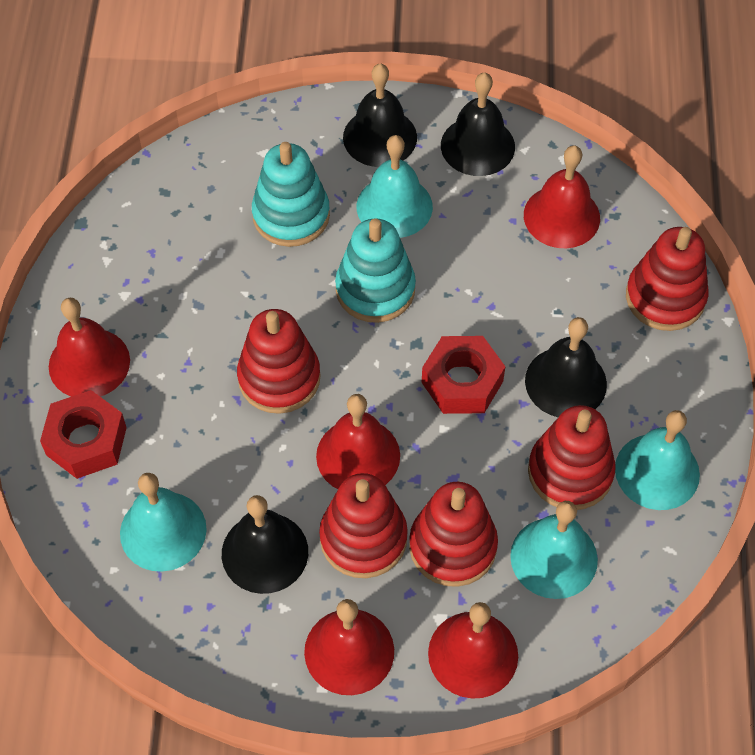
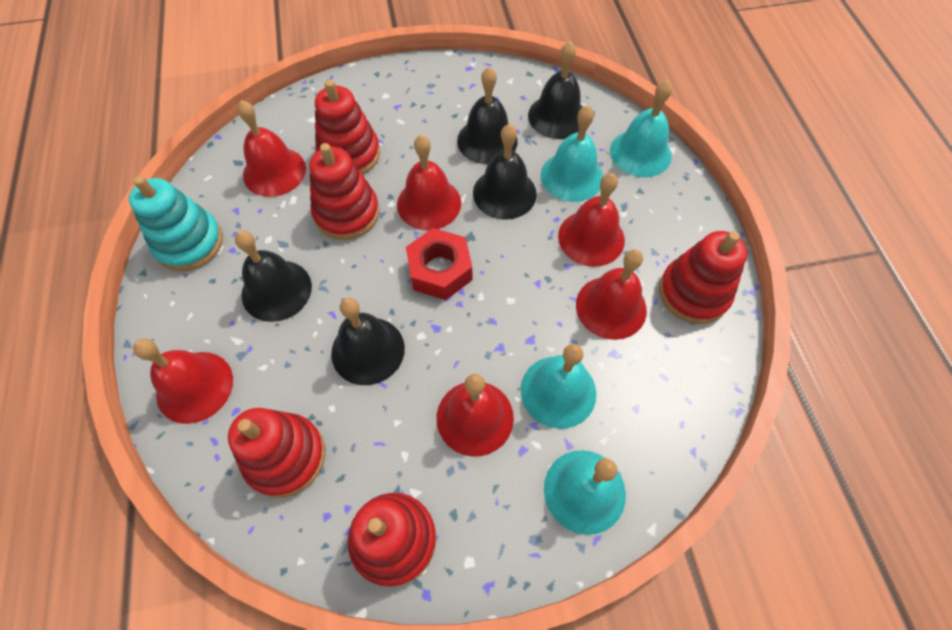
black bell: 4 -> 5
red bell: 5 -> 6
red nut: 2 -> 1
turquoise stacking toy: 2 -> 1

